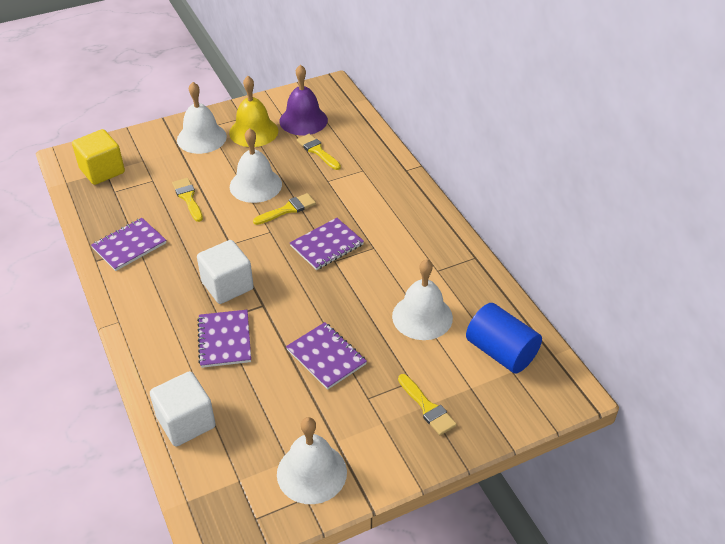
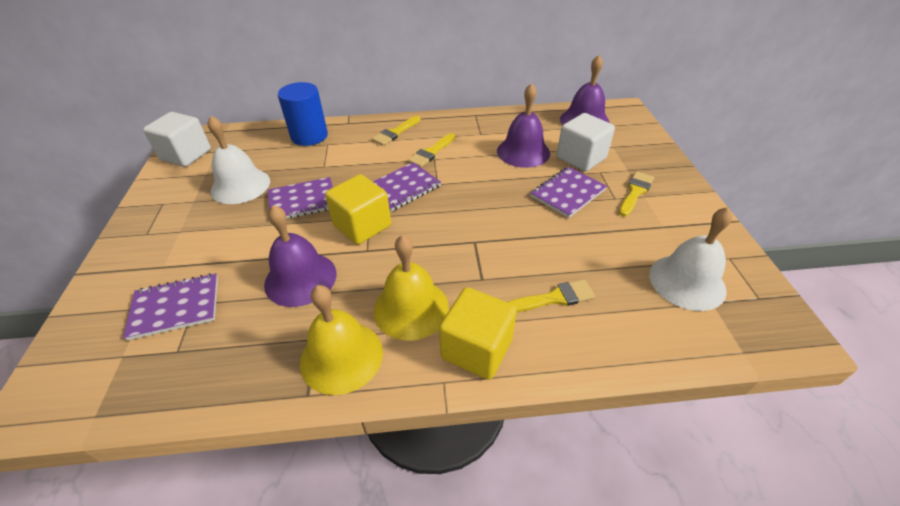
purple bell: 1 -> 3
white bell: 4 -> 2
yellow bell: 1 -> 2
yellow cube: 1 -> 2

